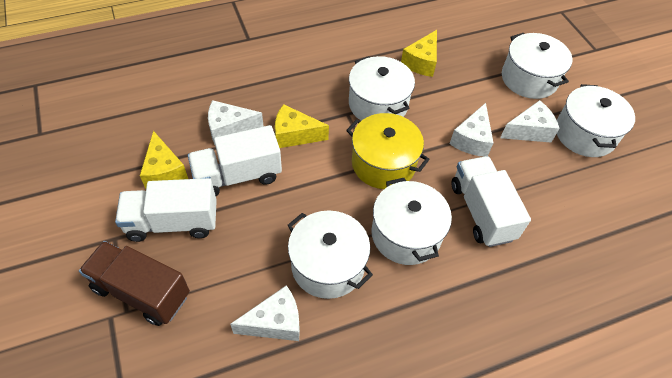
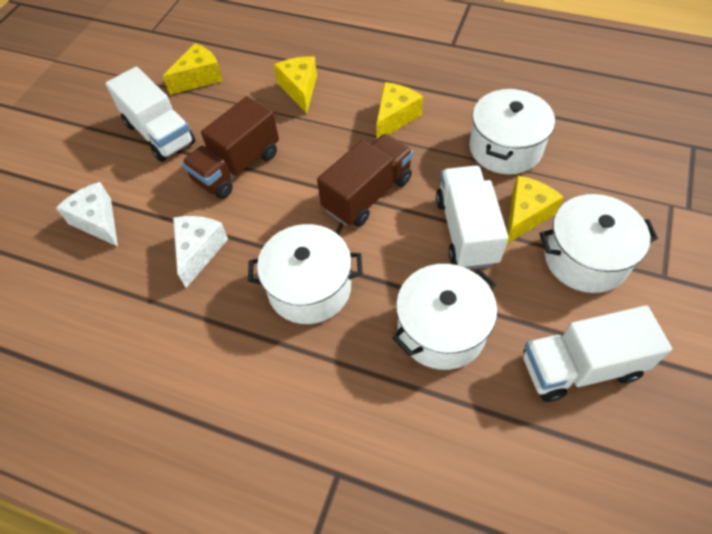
brown truck: 1 -> 2
white cheese: 4 -> 2
white pot: 5 -> 4
yellow cheese: 3 -> 4
yellow pot: 1 -> 0

